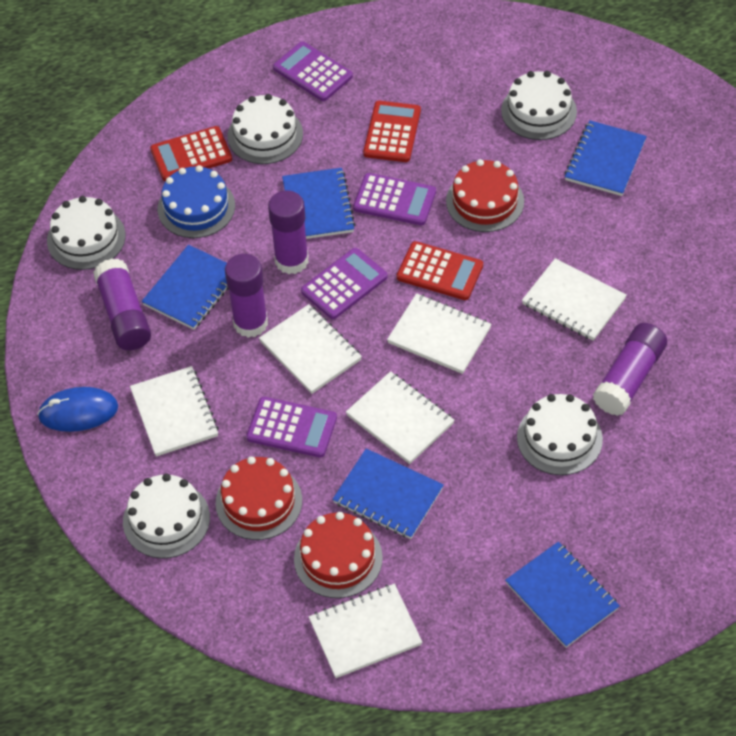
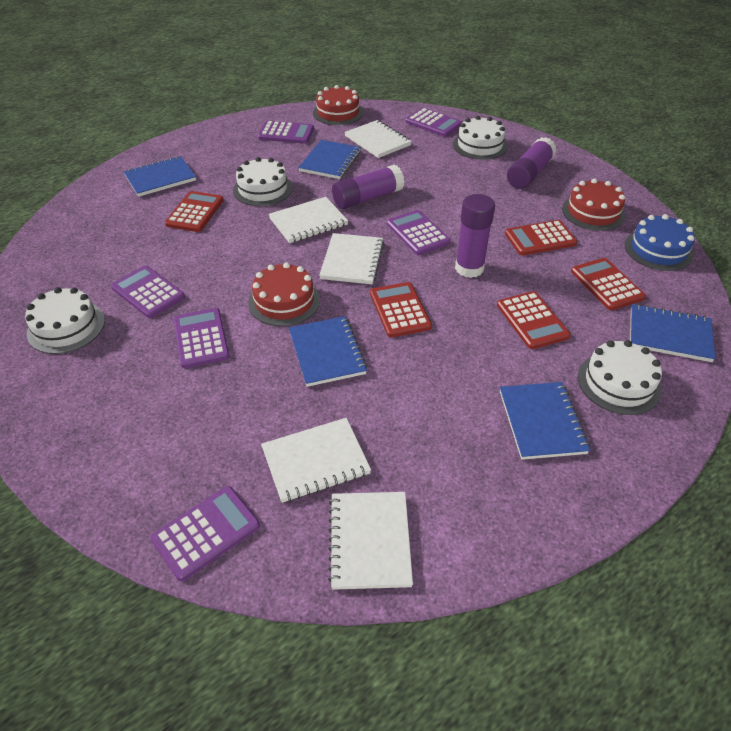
blue mouse: 1 -> 0
purple calculator: 4 -> 6
purple glue stick: 4 -> 3
red calculator: 3 -> 5
white cake: 5 -> 4
white notebook: 6 -> 5

